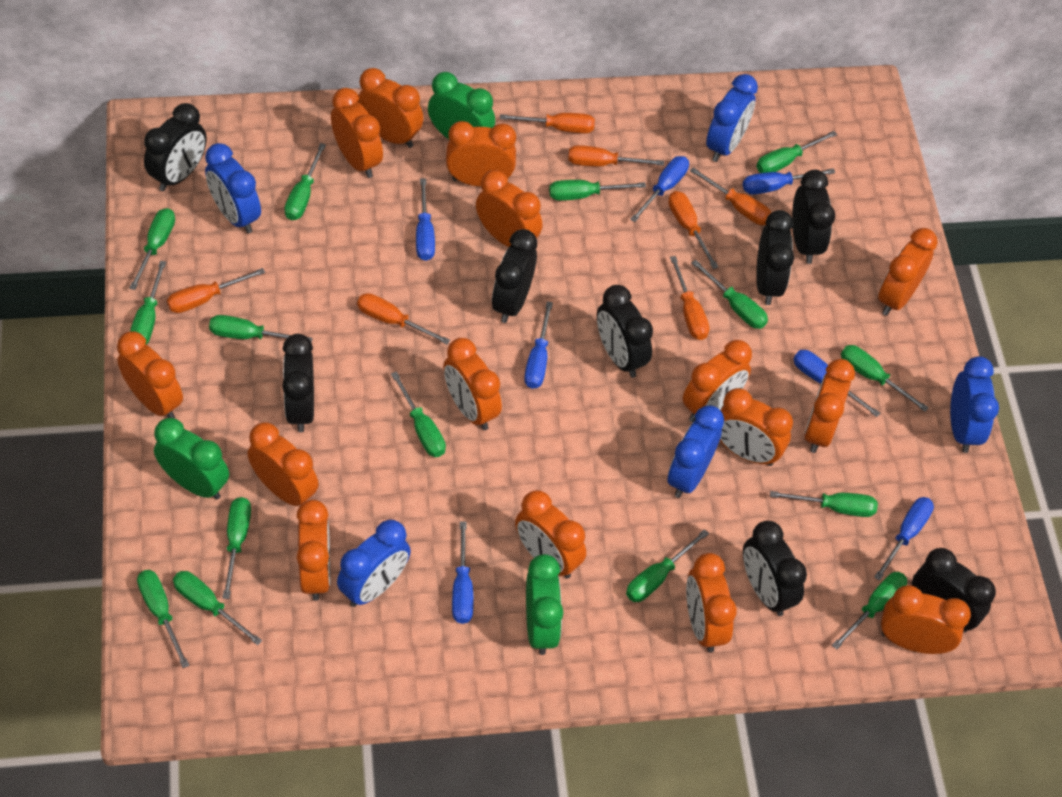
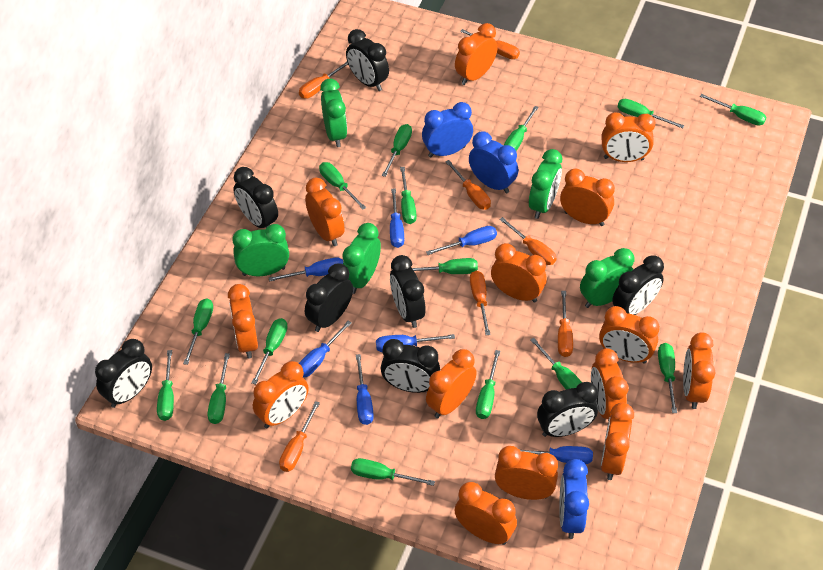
blue clock: 5 -> 3
green clock: 3 -> 5
orange clock: 15 -> 14

